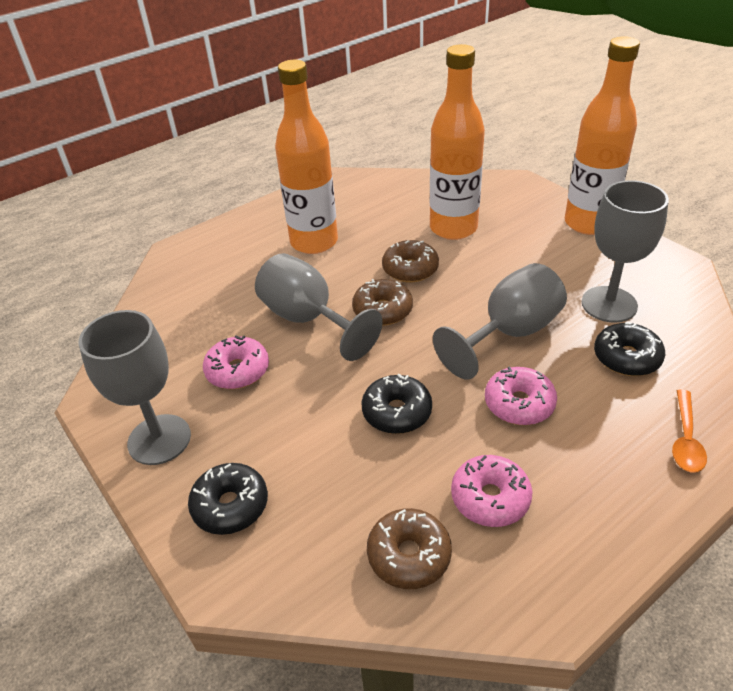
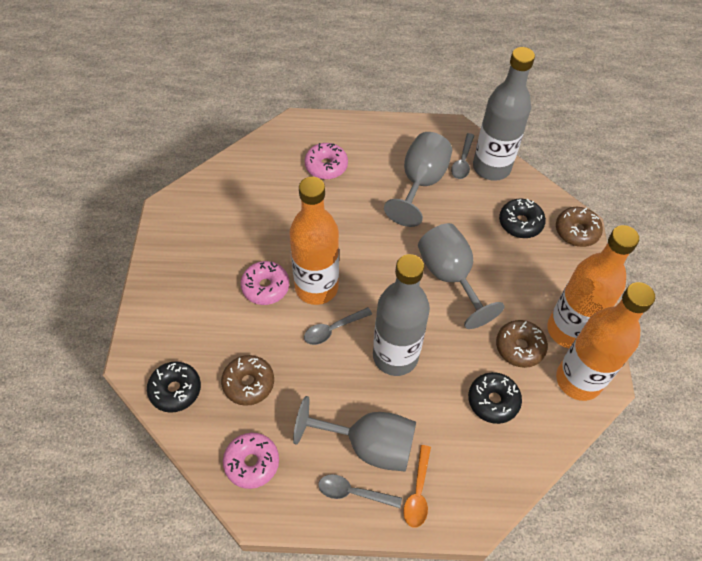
grey bottle: 0 -> 2
grey goblet: 4 -> 3
grey spoon: 0 -> 3

